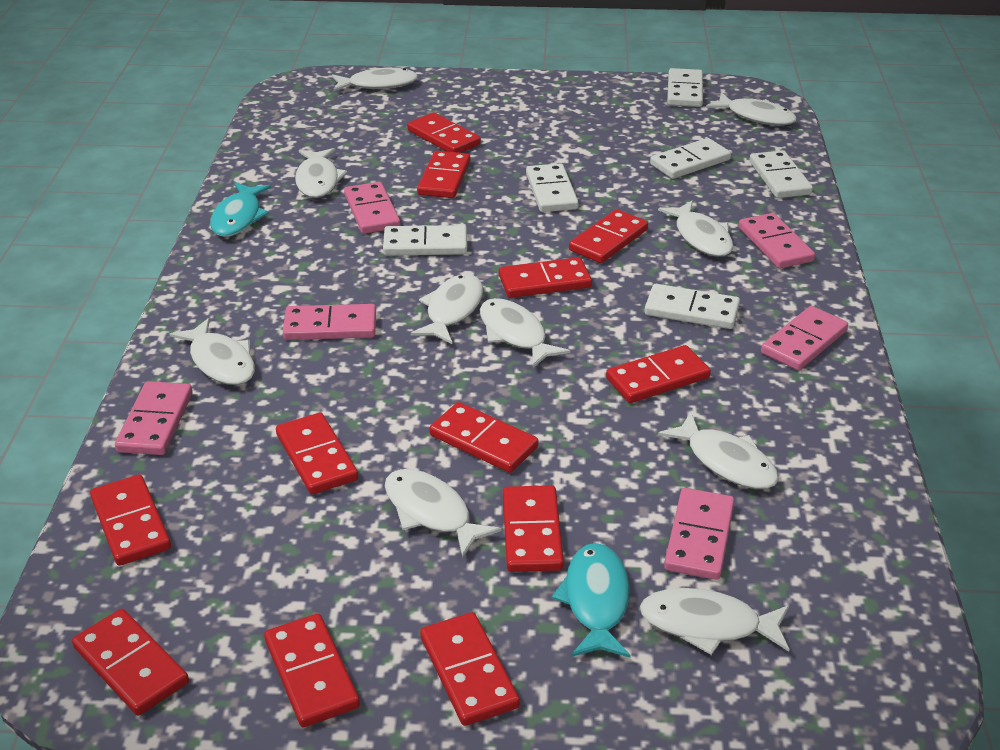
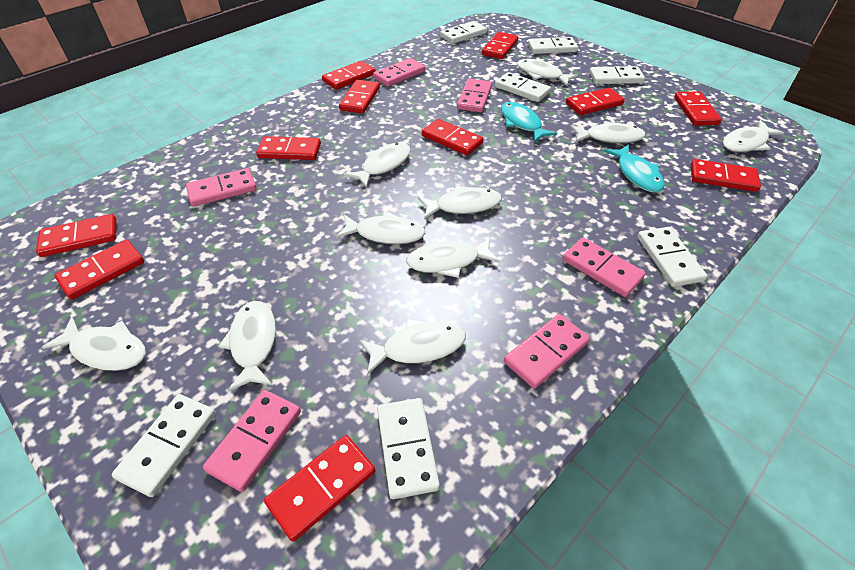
red domino: 12 -> 11
white domino: 6 -> 7

